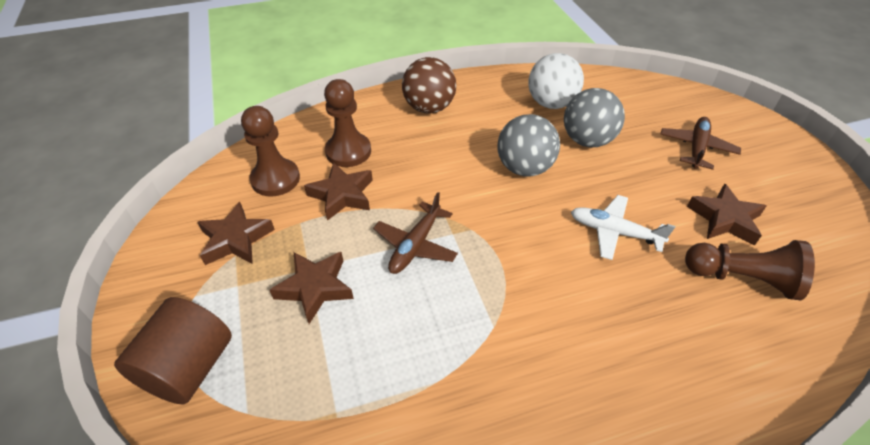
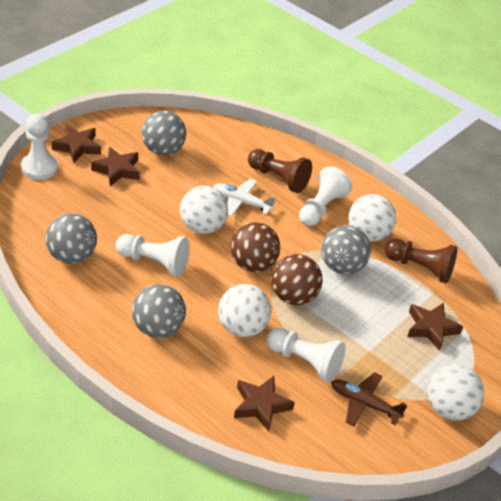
brown ball: 1 -> 2
brown cylinder: 1 -> 0
brown pawn: 3 -> 2
brown plane: 2 -> 1
grey ball: 2 -> 4
white ball: 1 -> 4
white pawn: 0 -> 4

